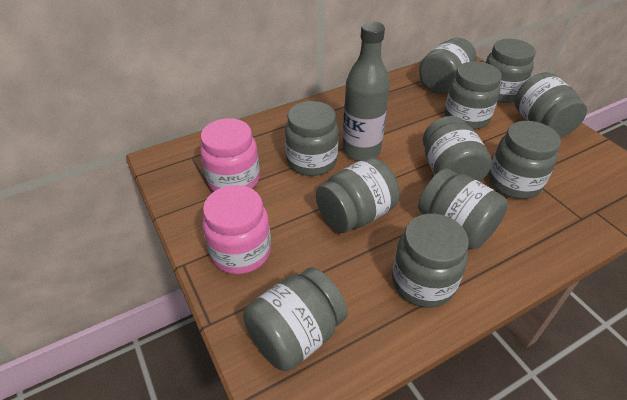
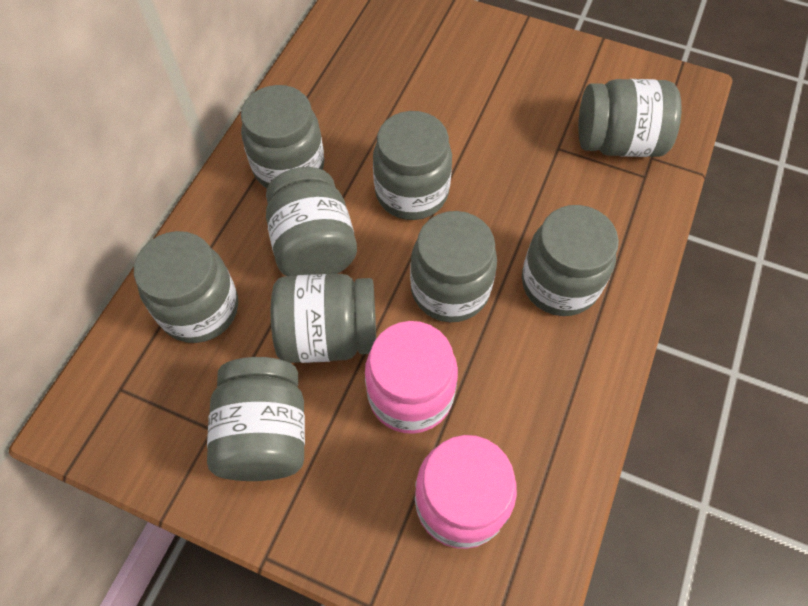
grey bottle: 1 -> 0
grey jar: 11 -> 9

